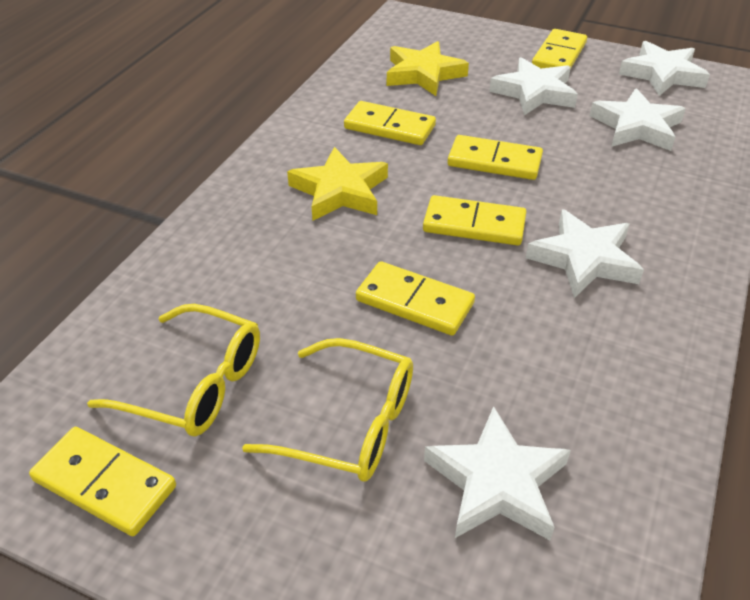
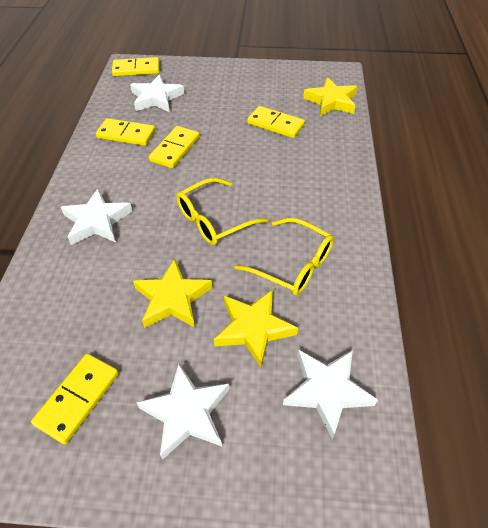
white star: 5 -> 4
yellow domino: 6 -> 5
yellow star: 2 -> 3

